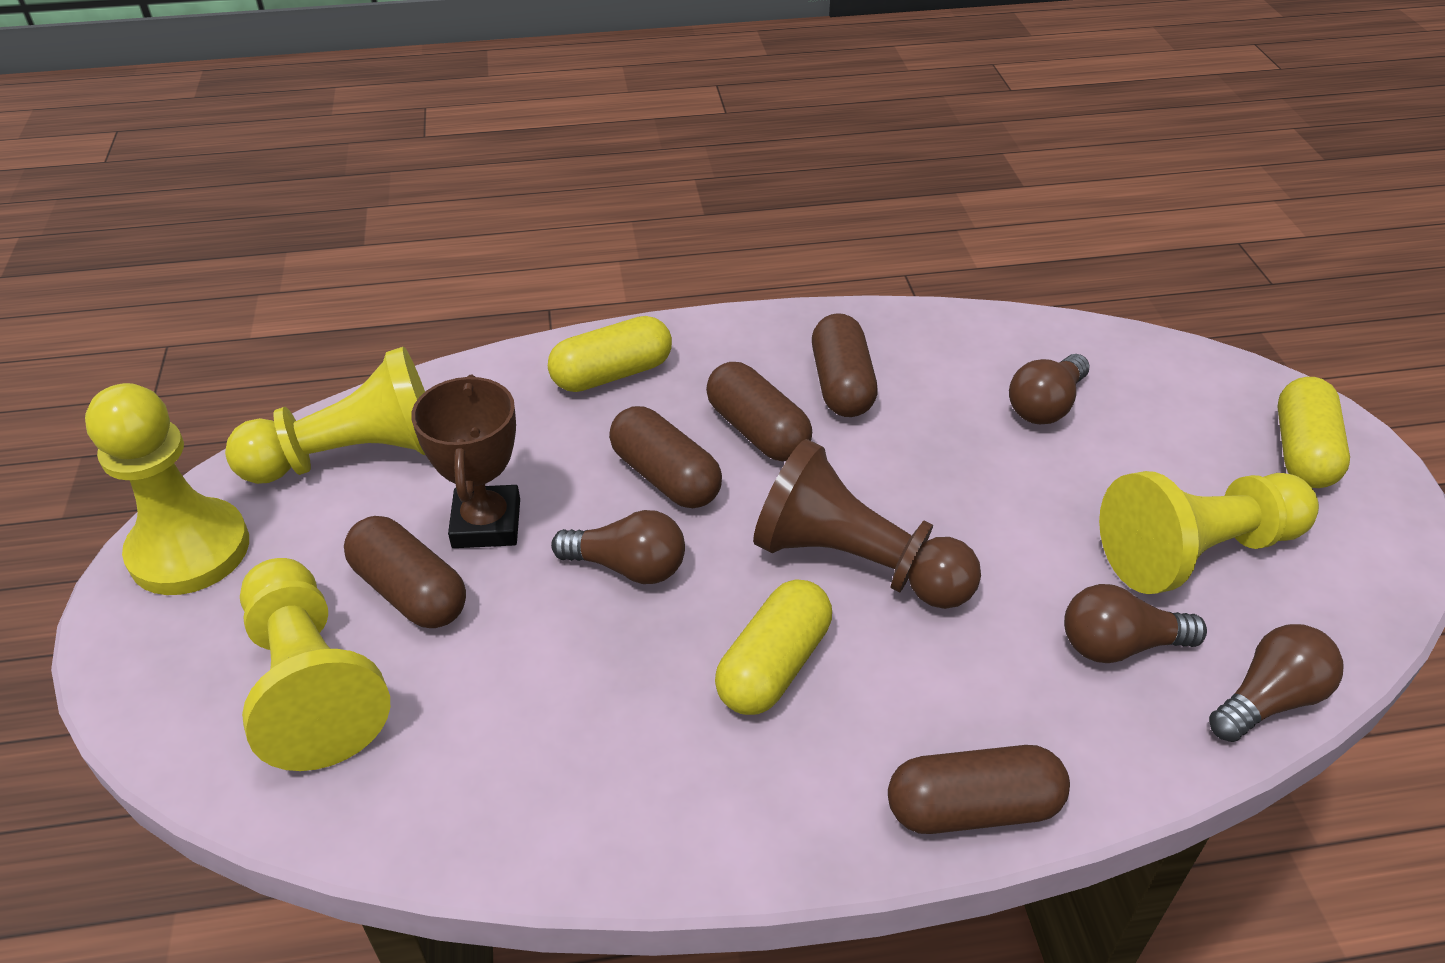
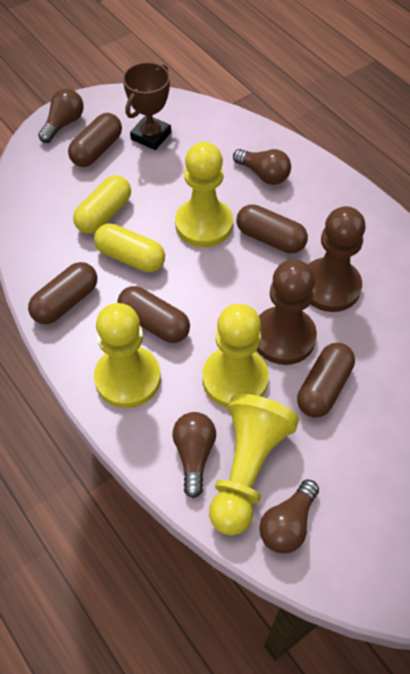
brown pawn: 1 -> 2
yellow capsule: 3 -> 2

